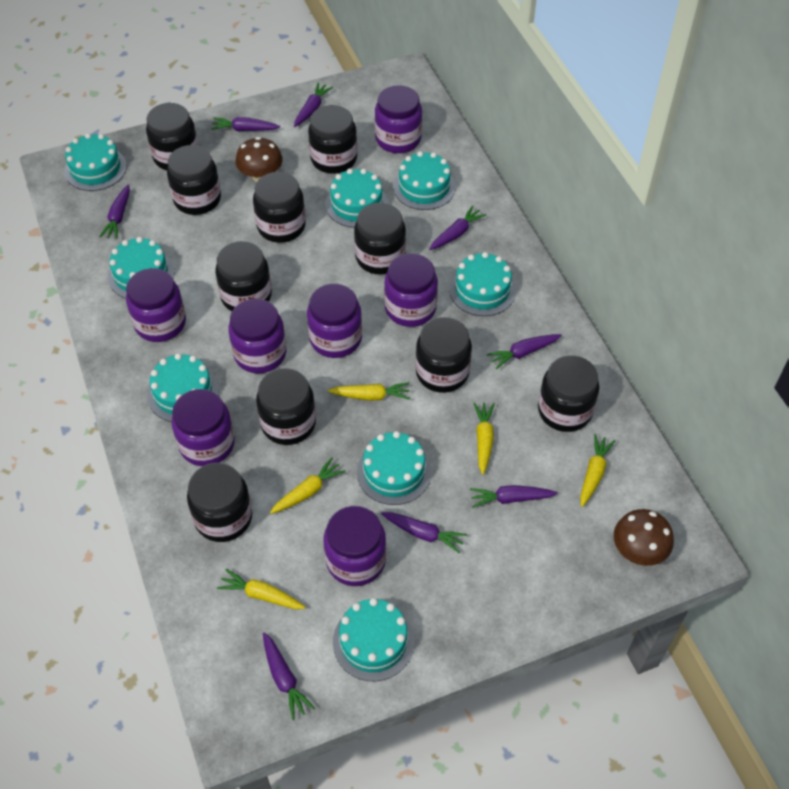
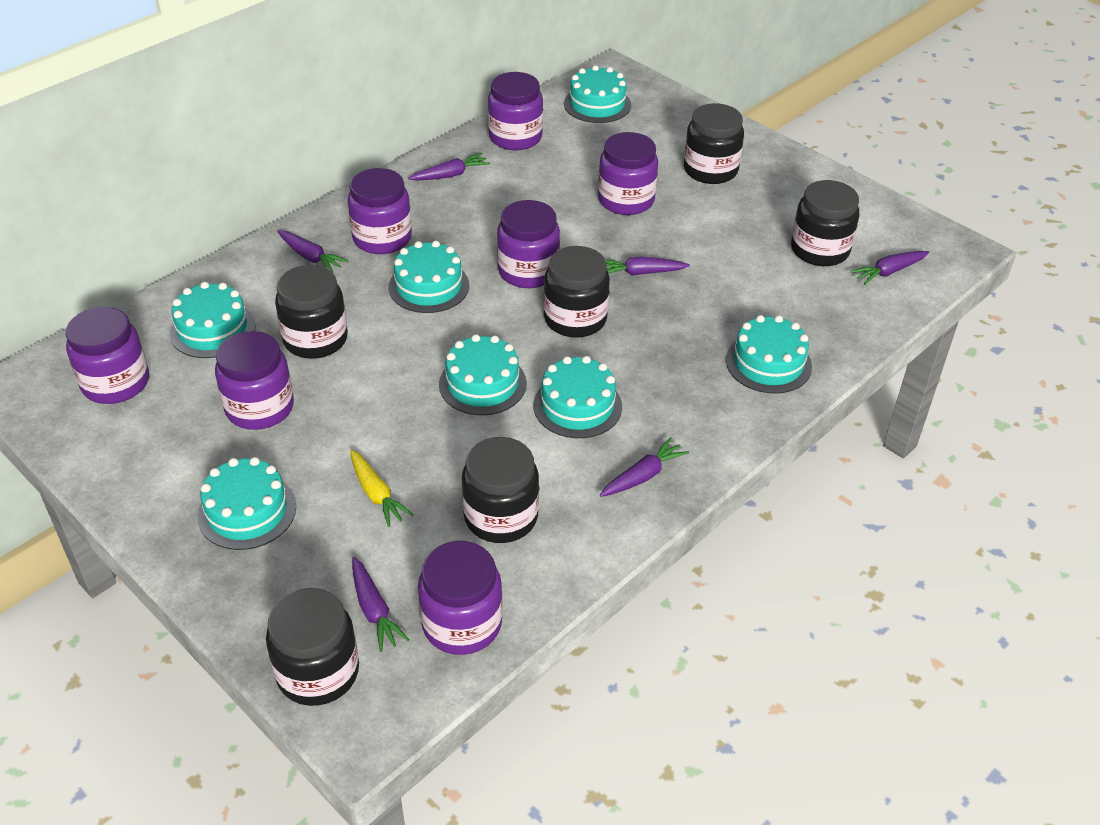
black jar: 10 -> 6
brown mushroom: 2 -> 0
purple carrot: 8 -> 6
turquoise cake: 8 -> 7
yellow carrot: 5 -> 1

